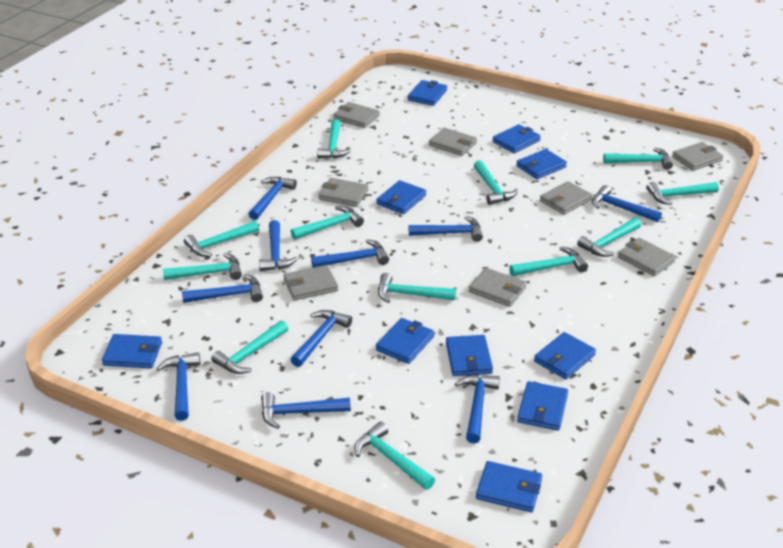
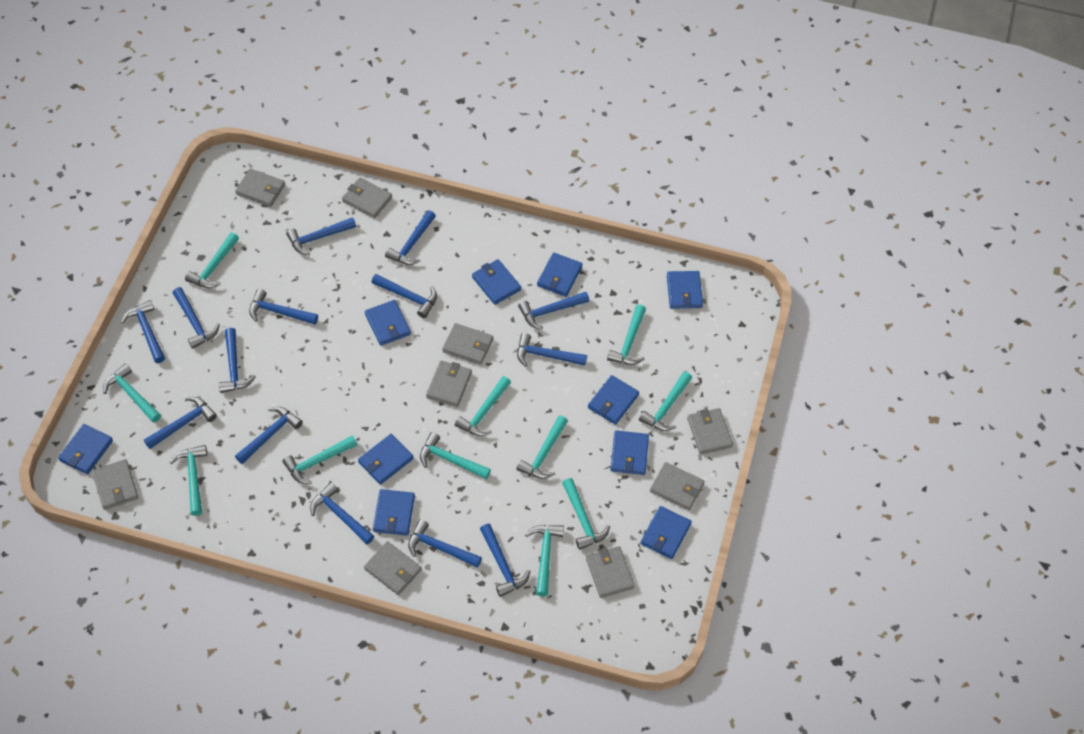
blue hammer: 10 -> 14
grey wallet: 8 -> 9
turquoise hammer: 12 -> 11

